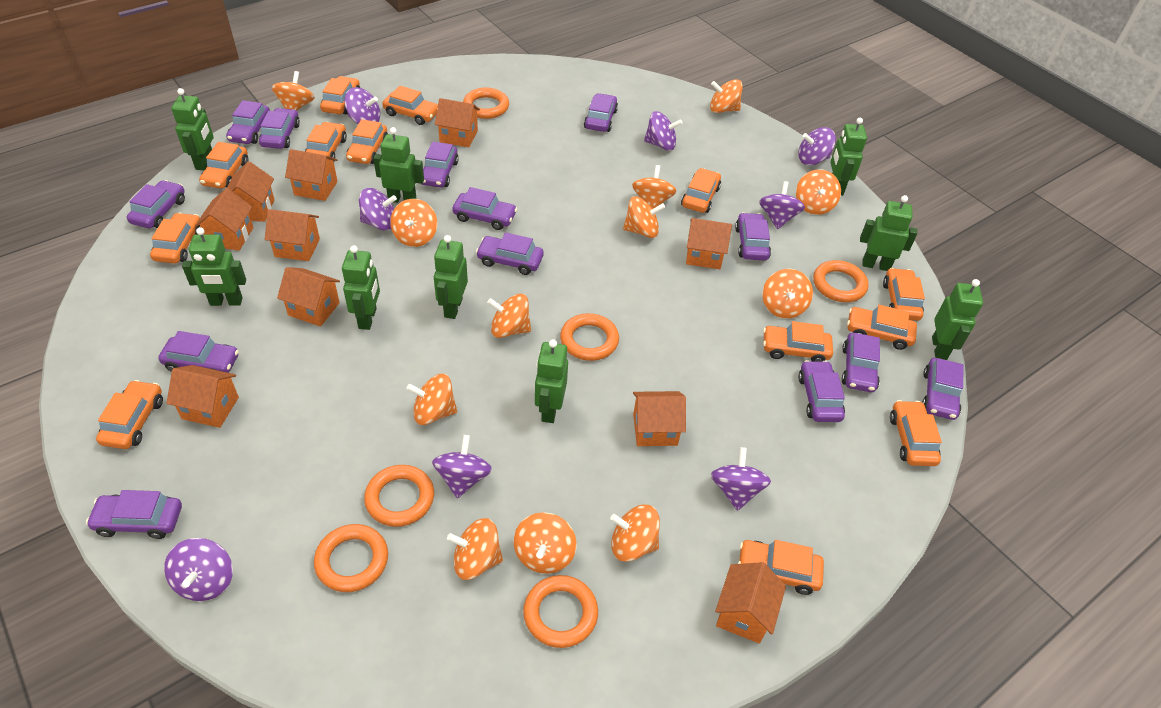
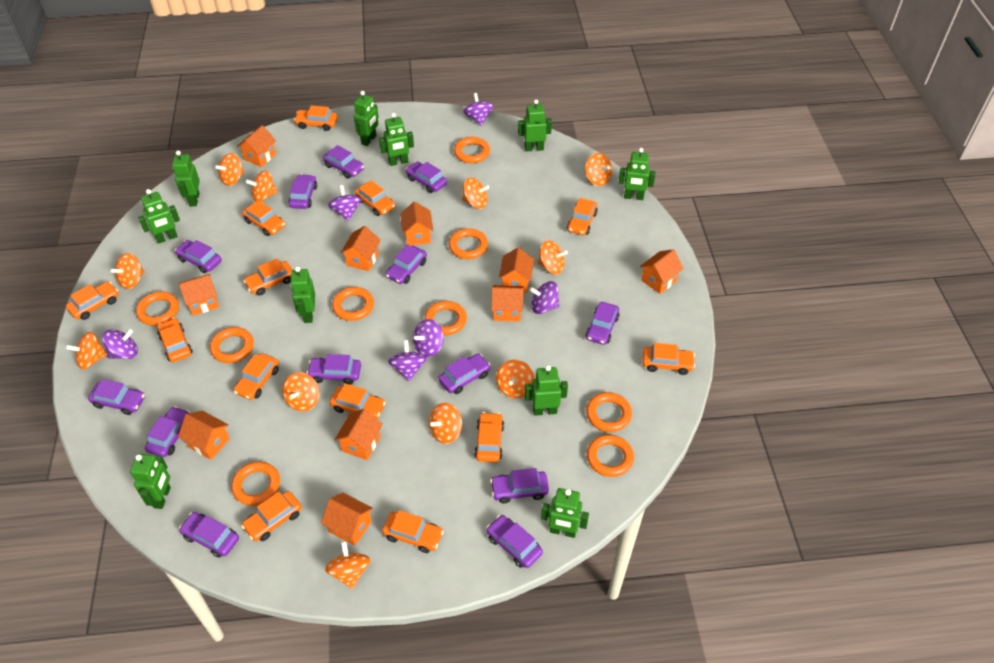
green robot: 9 -> 10
orange ring: 6 -> 9
orange spinning top: 12 -> 11
purple spinning top: 8 -> 6

